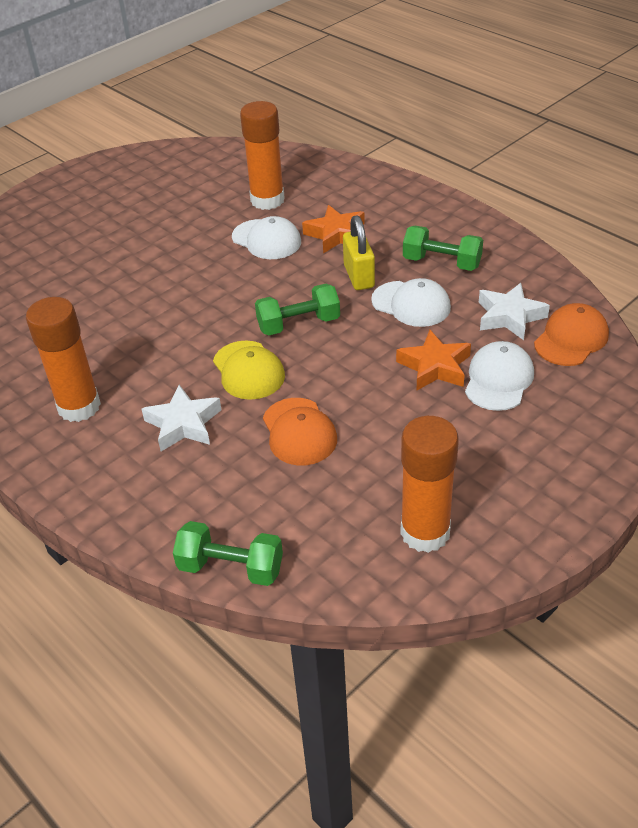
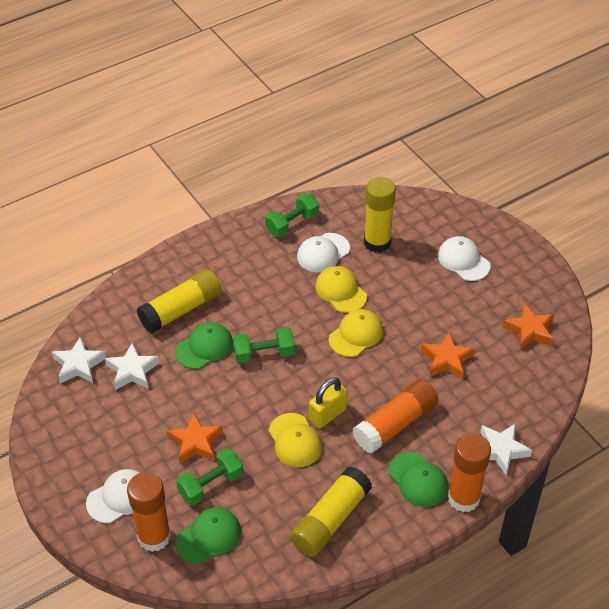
green cap: 0 -> 3
orange cap: 2 -> 0
orange star: 2 -> 3
white star: 2 -> 3
yellow cap: 1 -> 3
yellow glue stick: 0 -> 3

